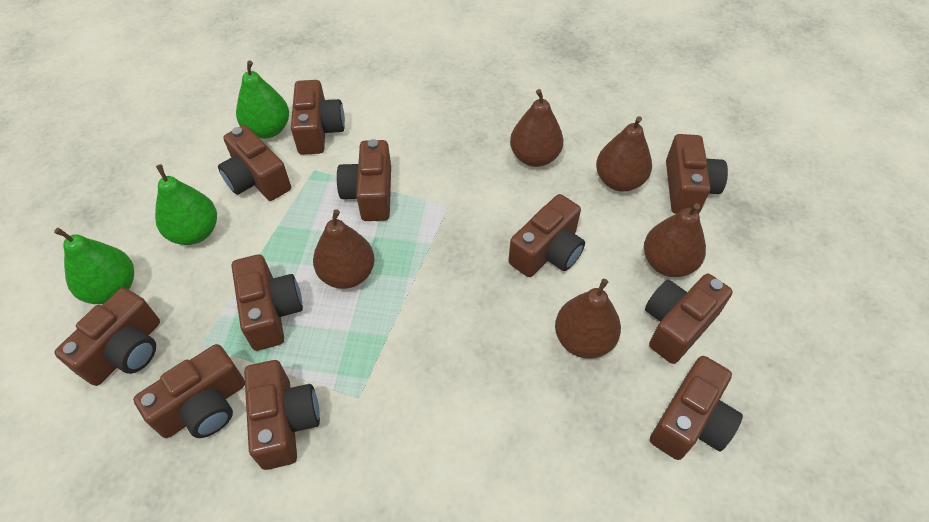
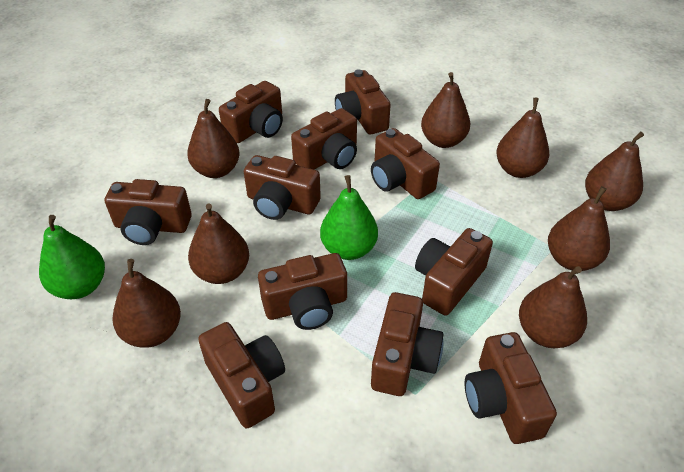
brown pear: 5 -> 8
green pear: 3 -> 2

